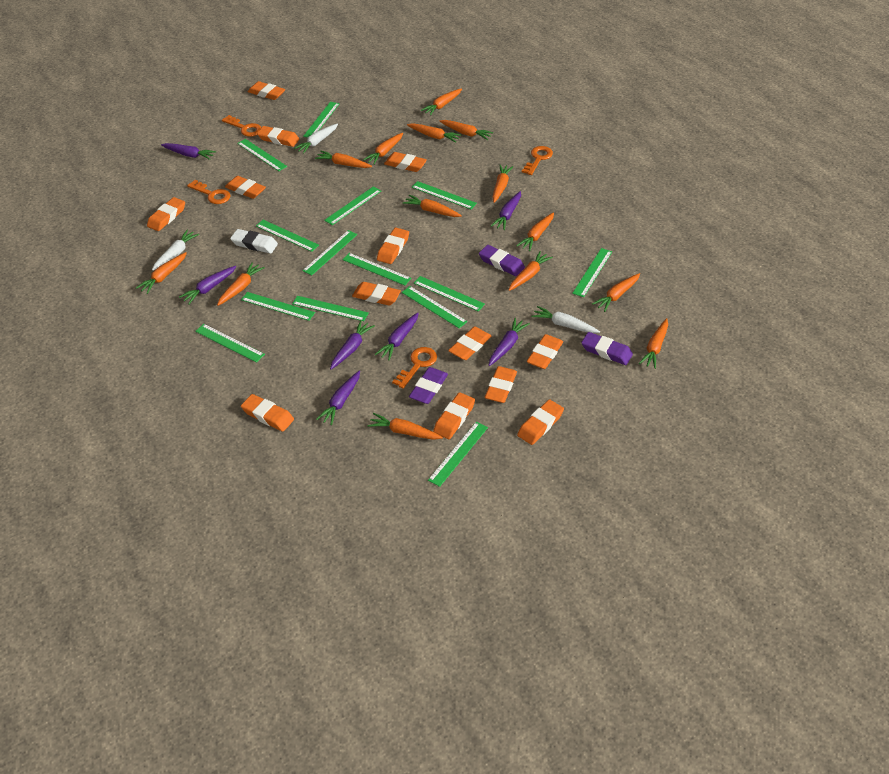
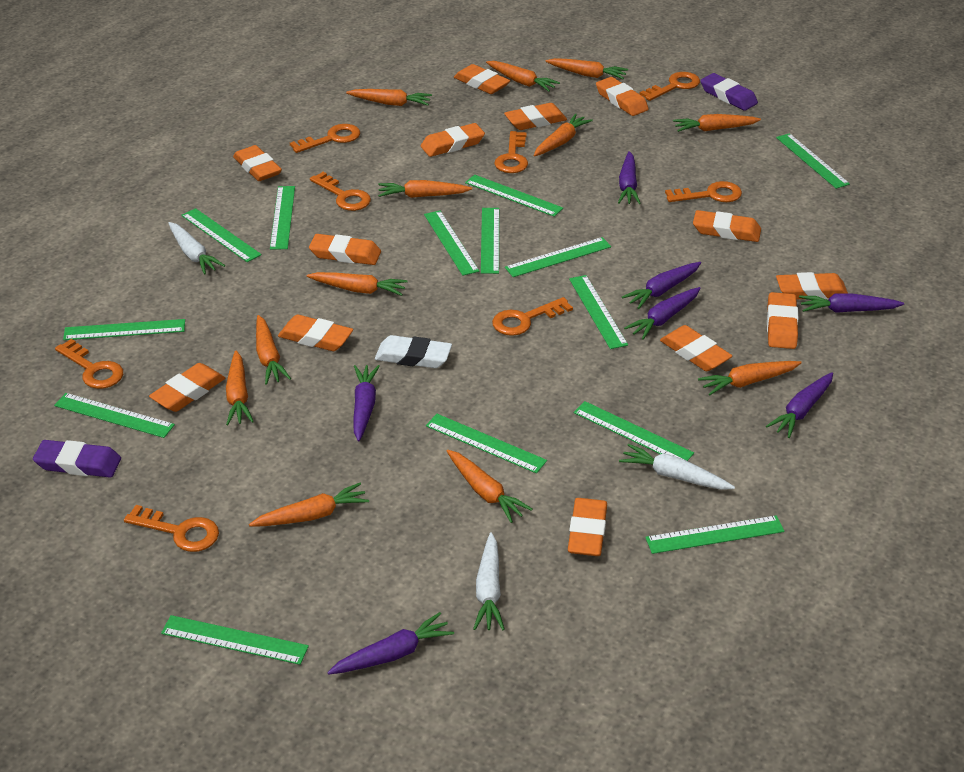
orange carrot: 14 -> 12
orange key: 4 -> 8
purple eraser: 3 -> 2

